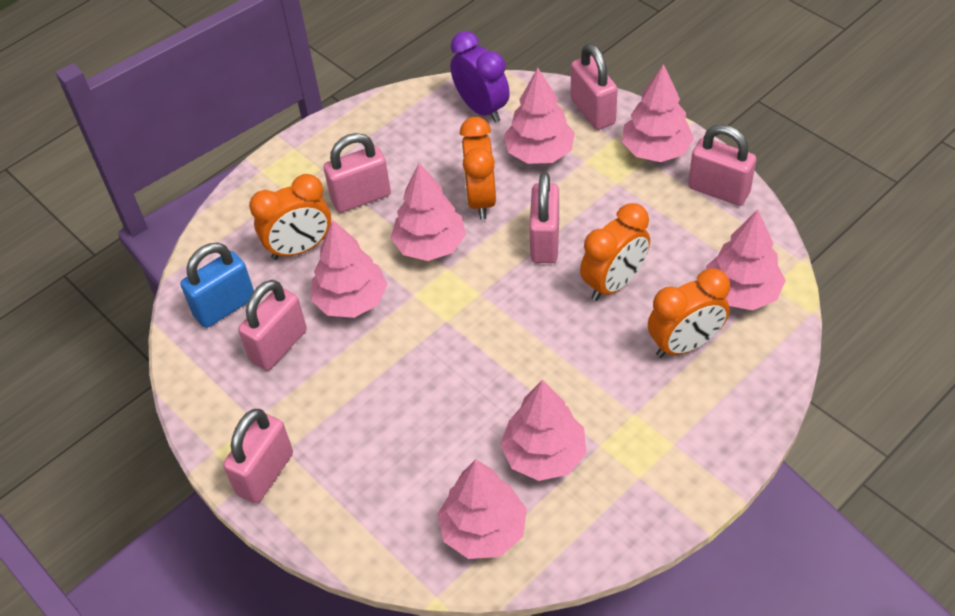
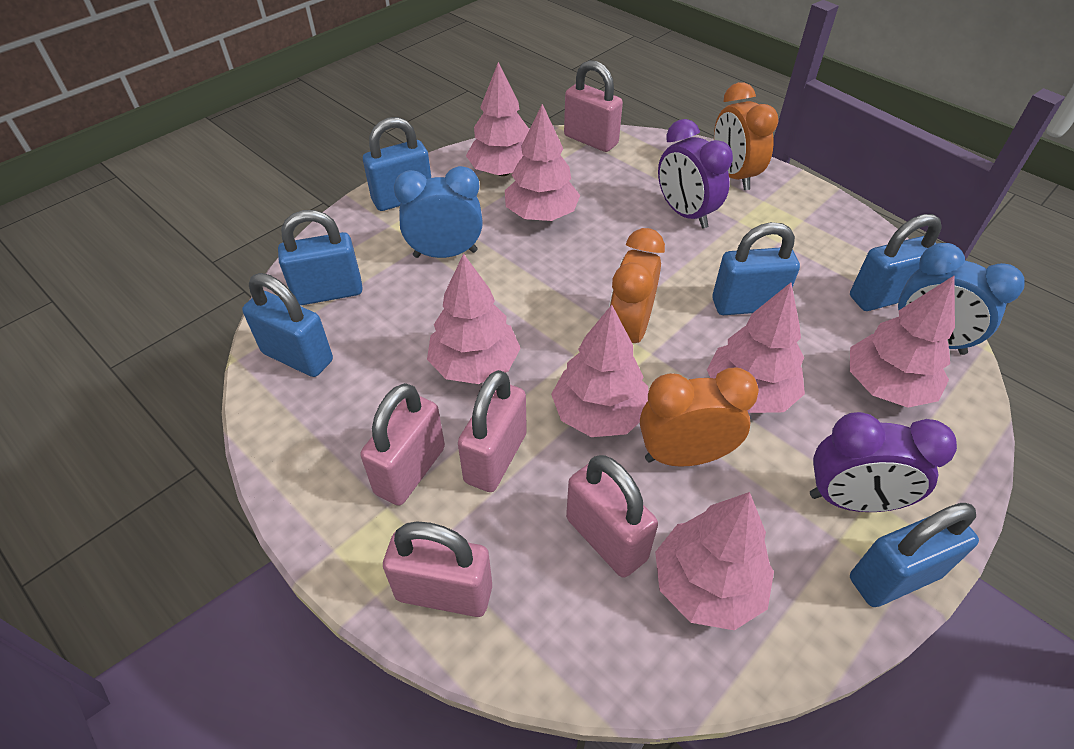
blue clock: 0 -> 2
blue padlock: 1 -> 6
orange clock: 4 -> 3
pink padlock: 6 -> 5
purple clock: 1 -> 2

